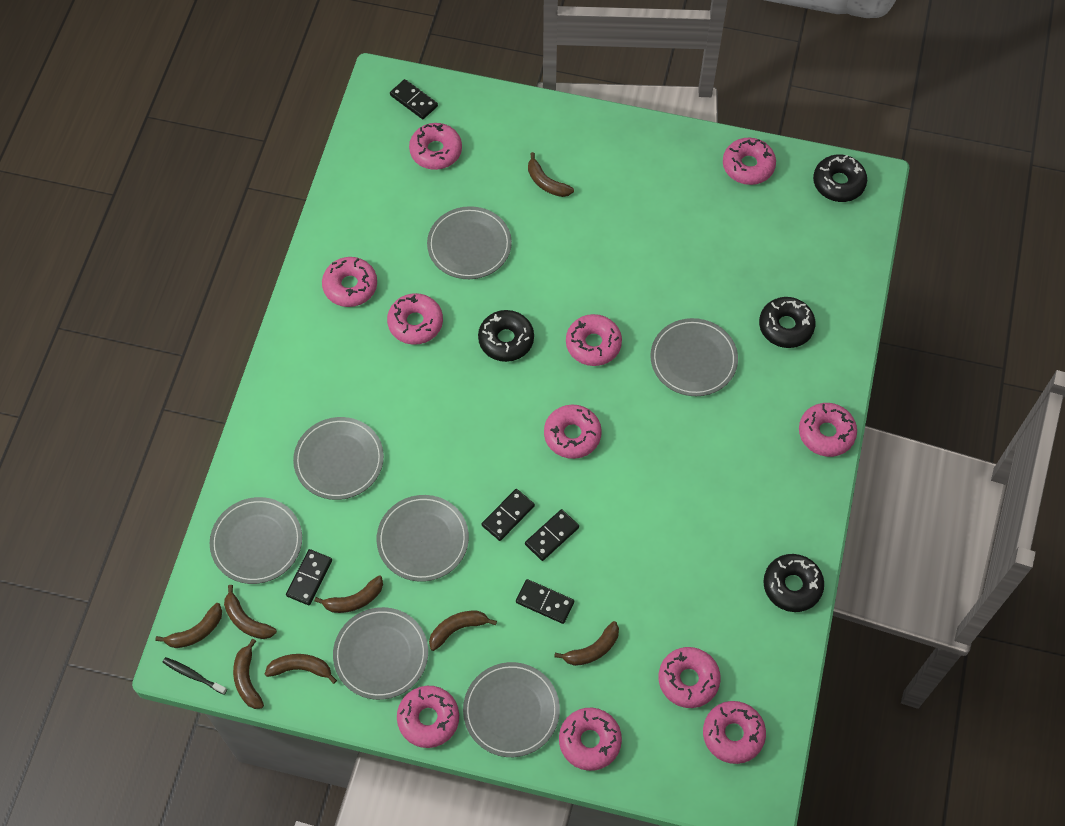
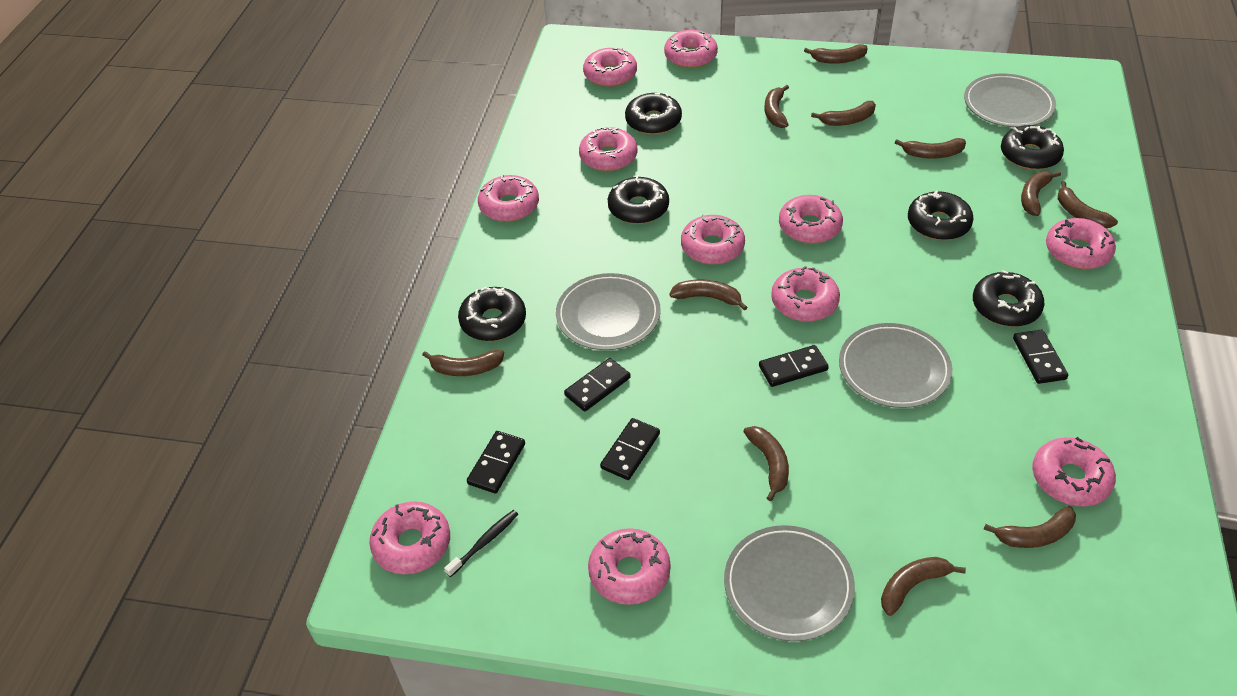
black donut: 4 -> 6
brown banana: 8 -> 11
grey plate: 7 -> 4

